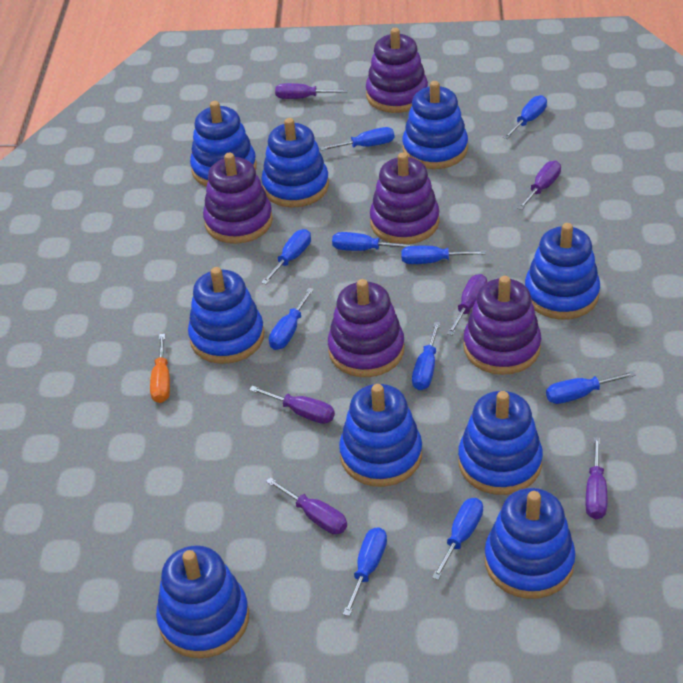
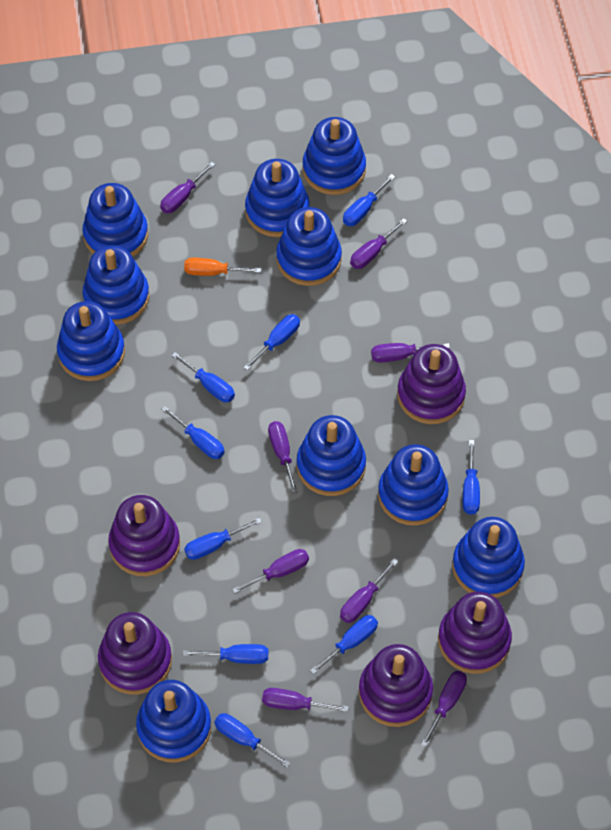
blue screwdriver: 10 -> 9
blue stacking toy: 9 -> 10
purple screwdriver: 6 -> 8

